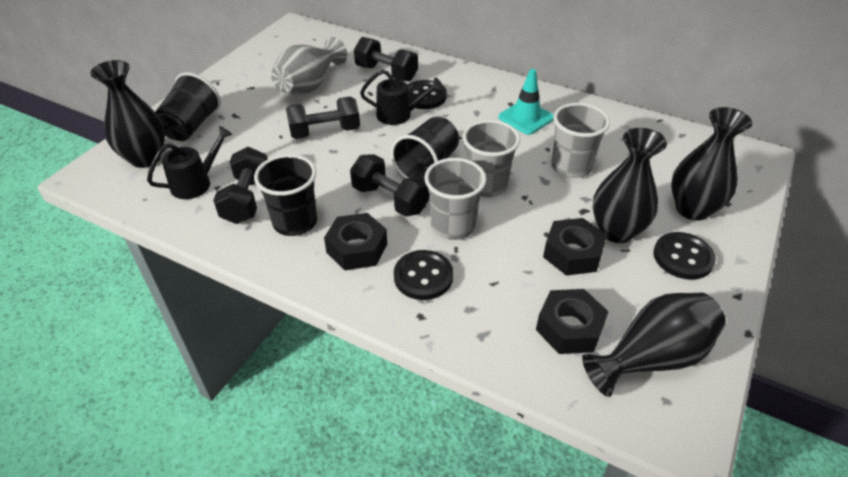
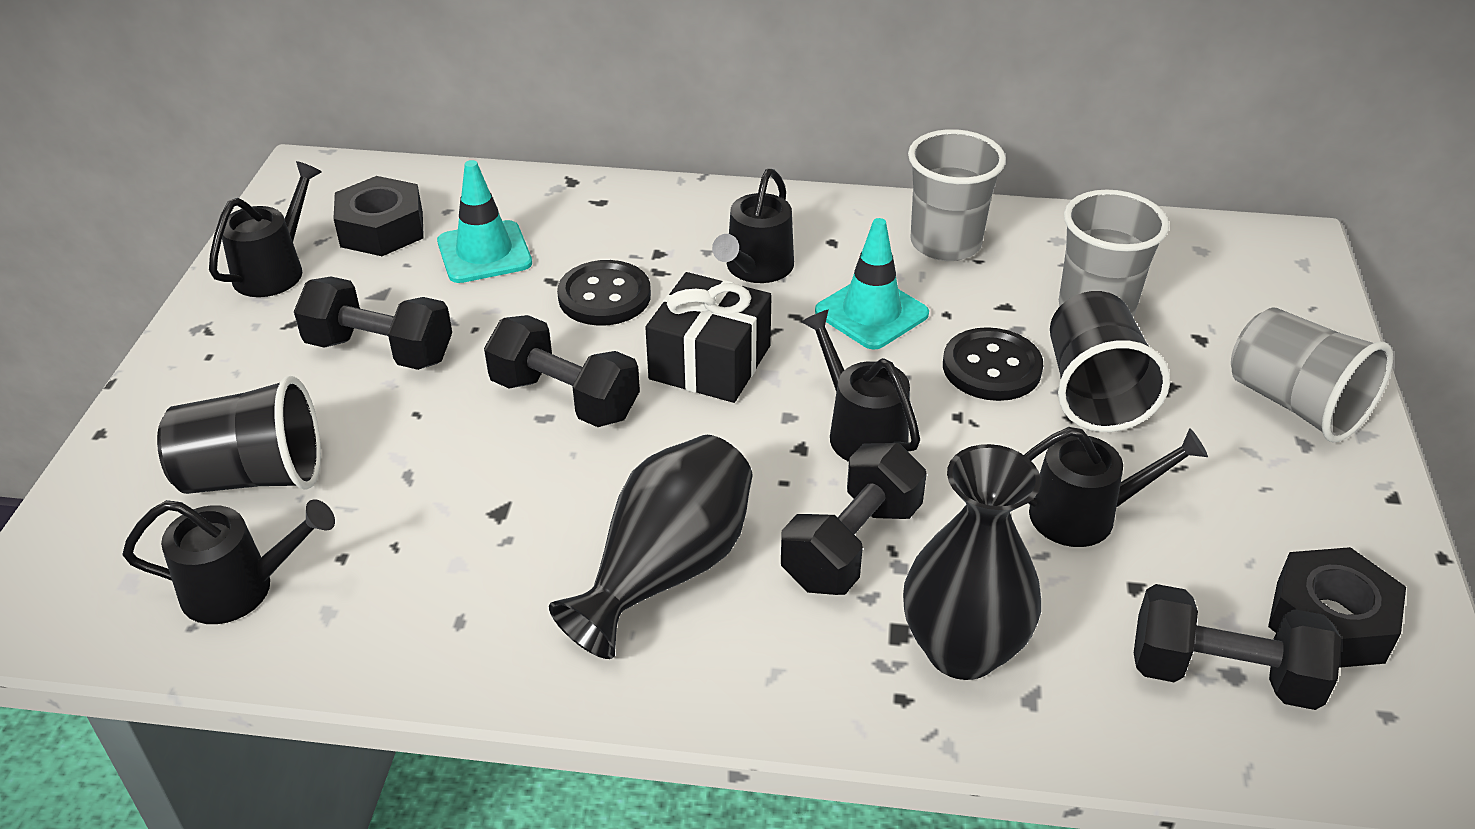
black button: 3 -> 2
black cup: 3 -> 2
black gift: 0 -> 1
black nut: 3 -> 2
black vase: 4 -> 2
black watering can: 2 -> 5
grey vase: 1 -> 0
turquoise traffic cone: 1 -> 2

